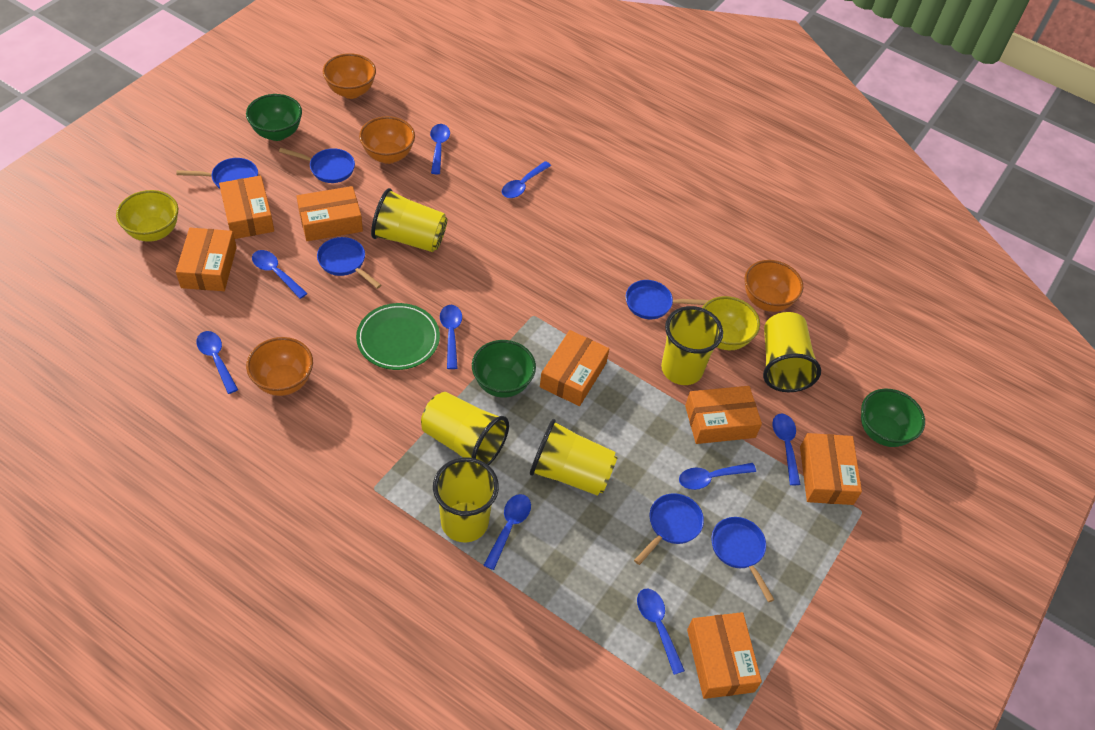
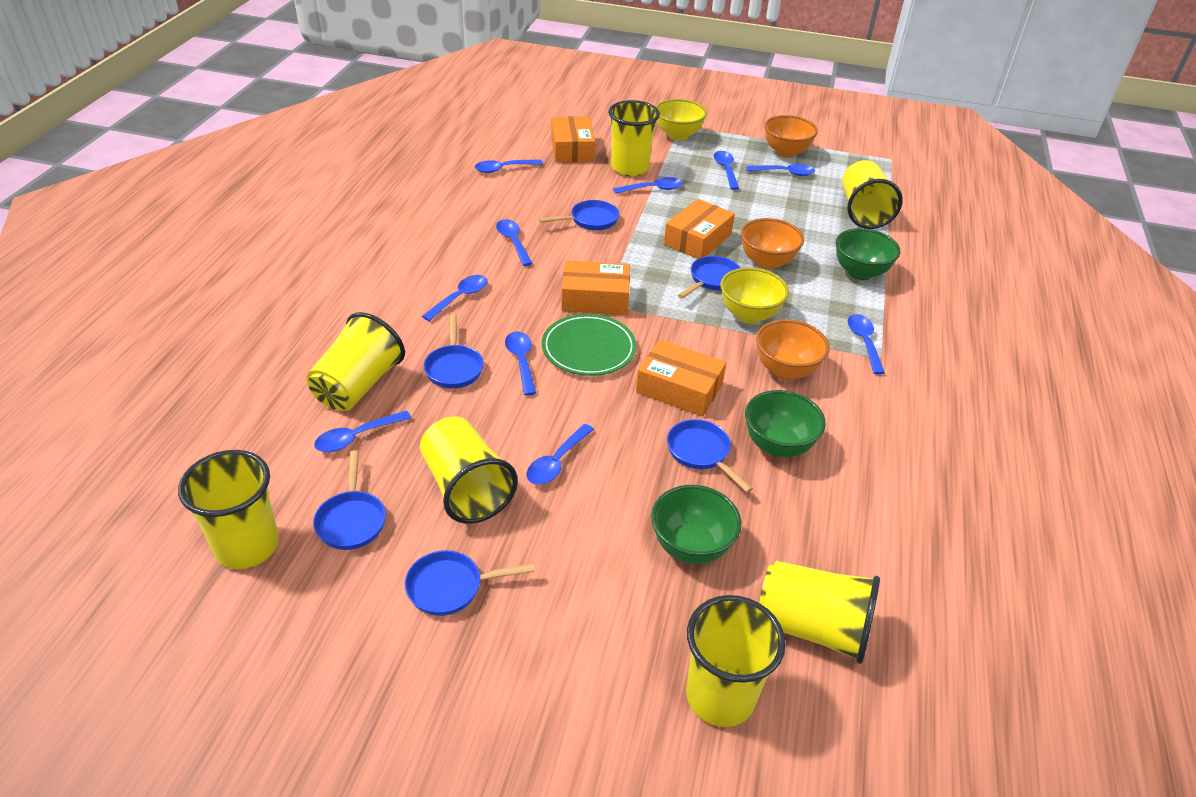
blue spoon: 9 -> 10
orange bowl: 4 -> 3
orange box: 7 -> 4
yellow cup: 6 -> 7

